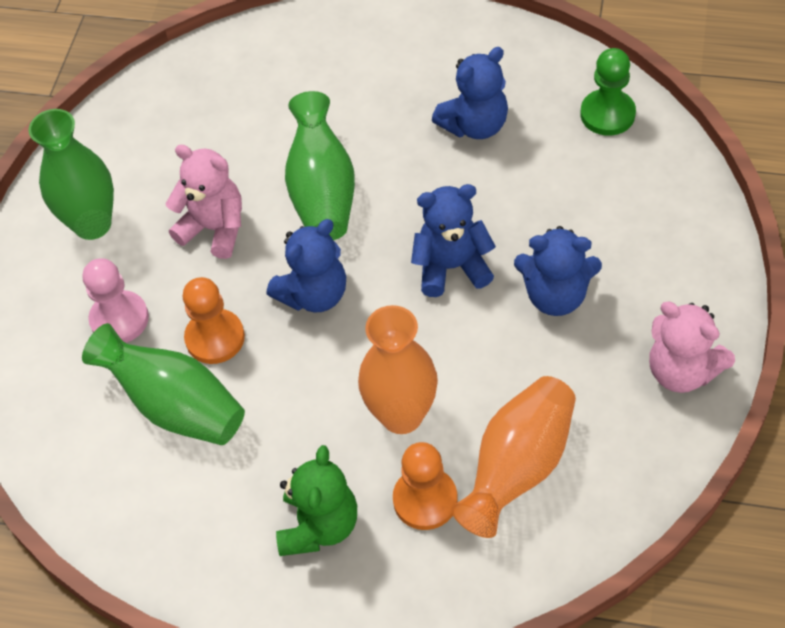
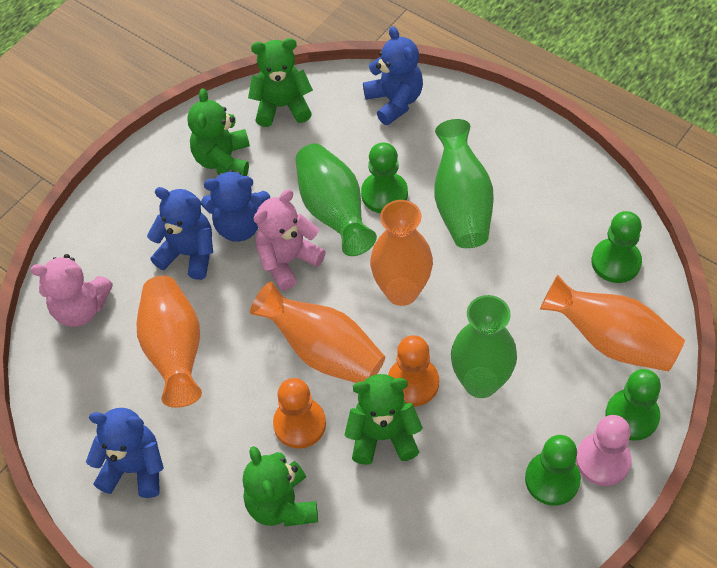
green pawn: 1 -> 4
green teddy bear: 1 -> 4
orange vase: 2 -> 4

